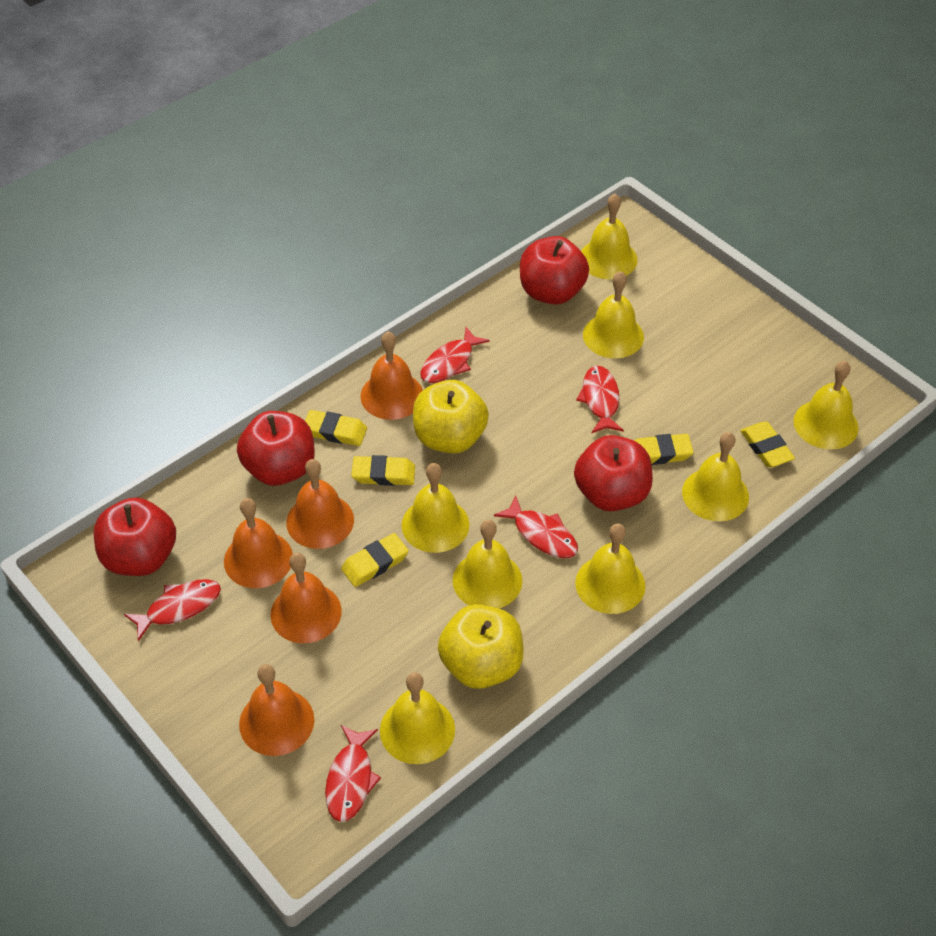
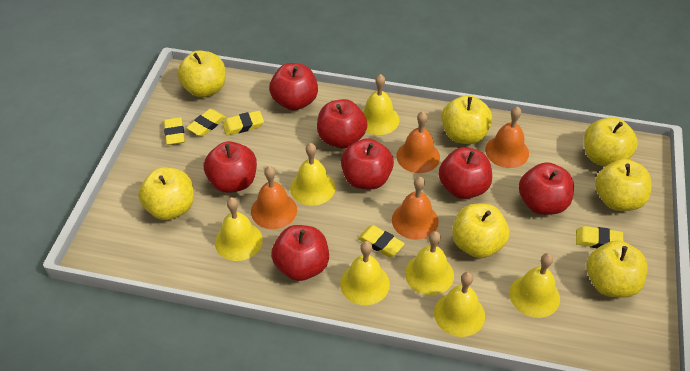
orange bell: 5 -> 4
red apple: 4 -> 7
red fish: 5 -> 0
yellow apple: 2 -> 7
yellow bell: 8 -> 7

